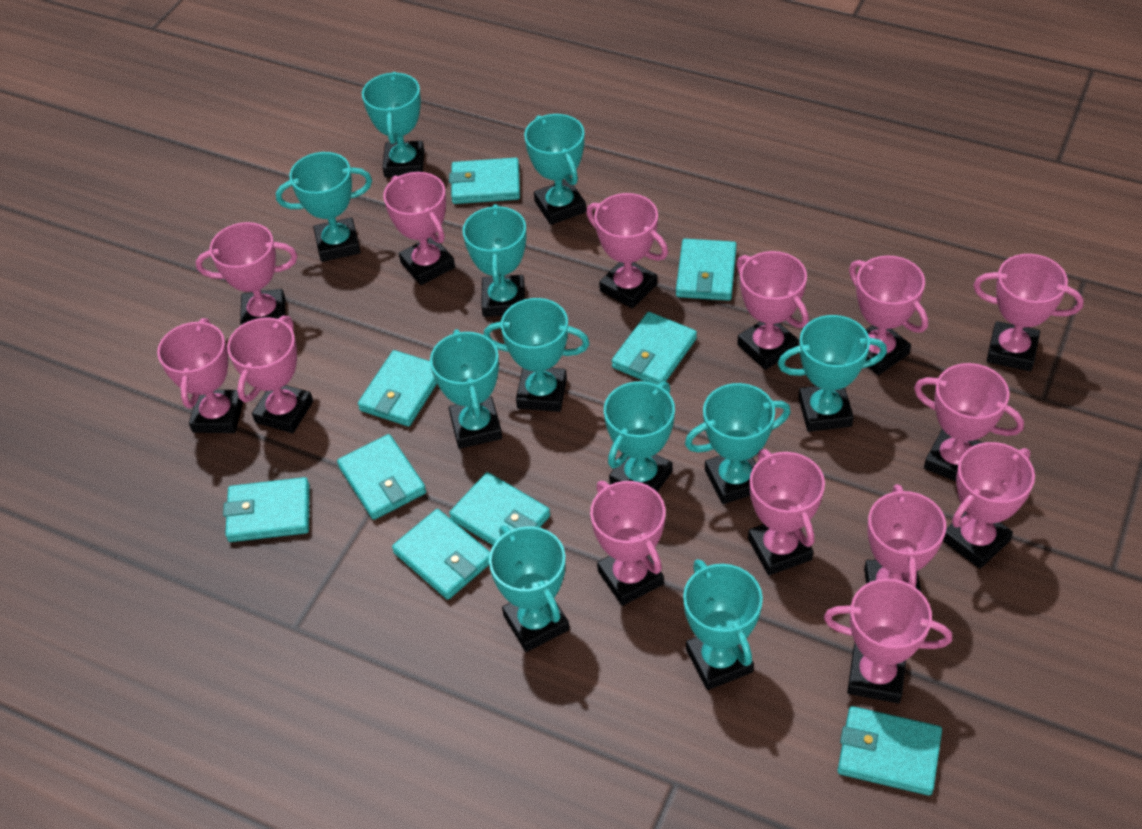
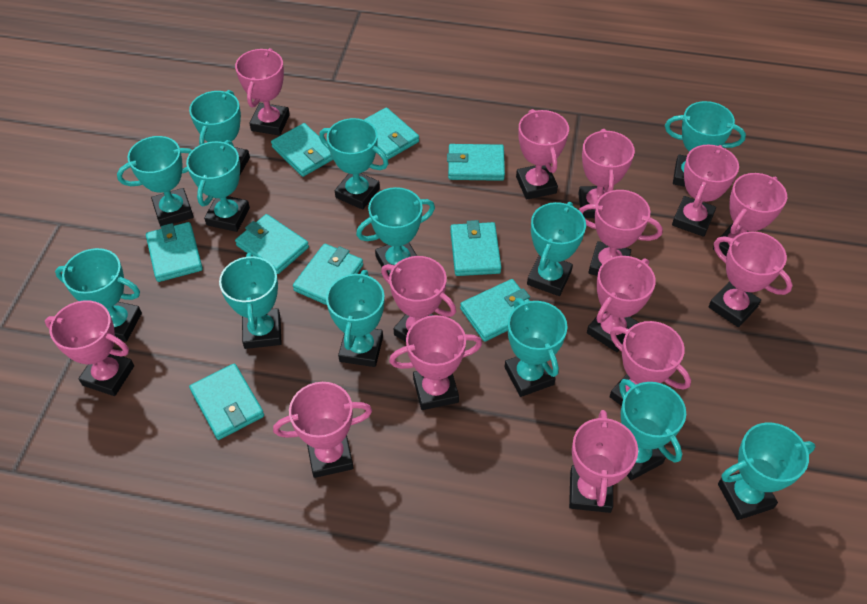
turquoise trophy: 11 -> 13

